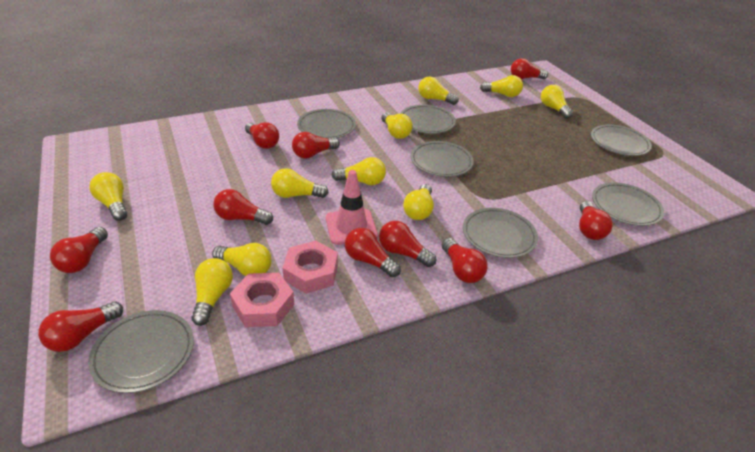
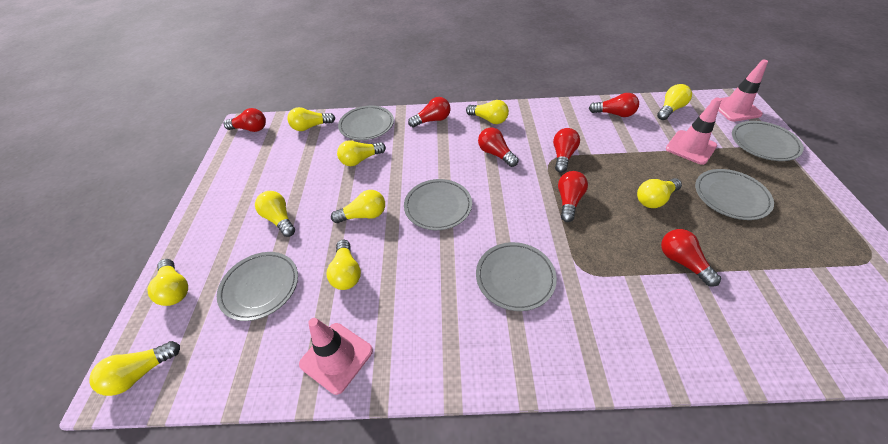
grey plate: 7 -> 6
pink nut: 2 -> 0
pink traffic cone: 1 -> 3
red light bulb: 10 -> 7

